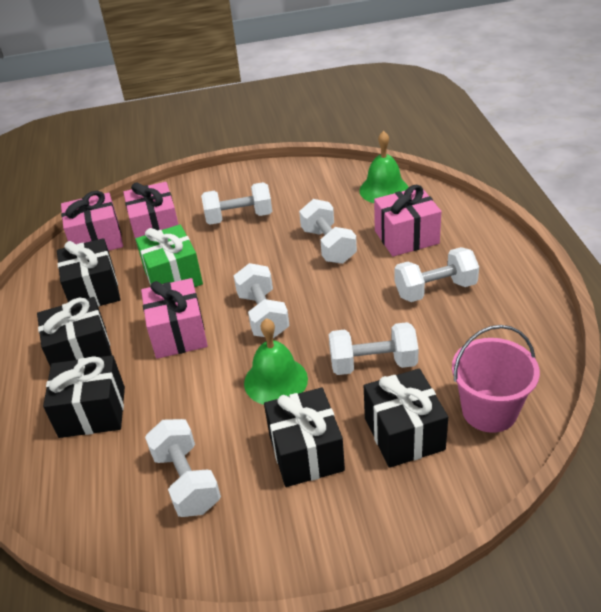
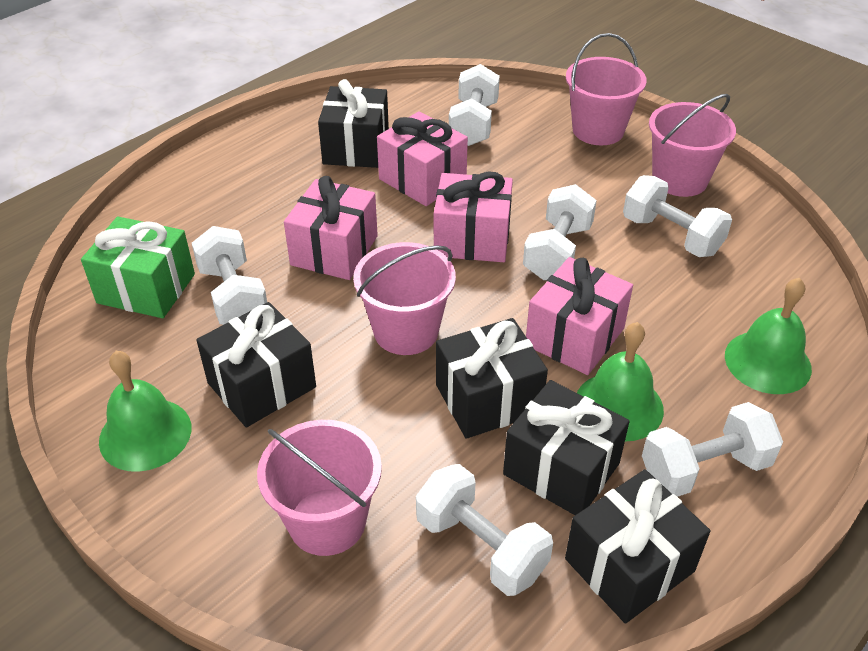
green bell: 2 -> 3
pink bucket: 1 -> 4

